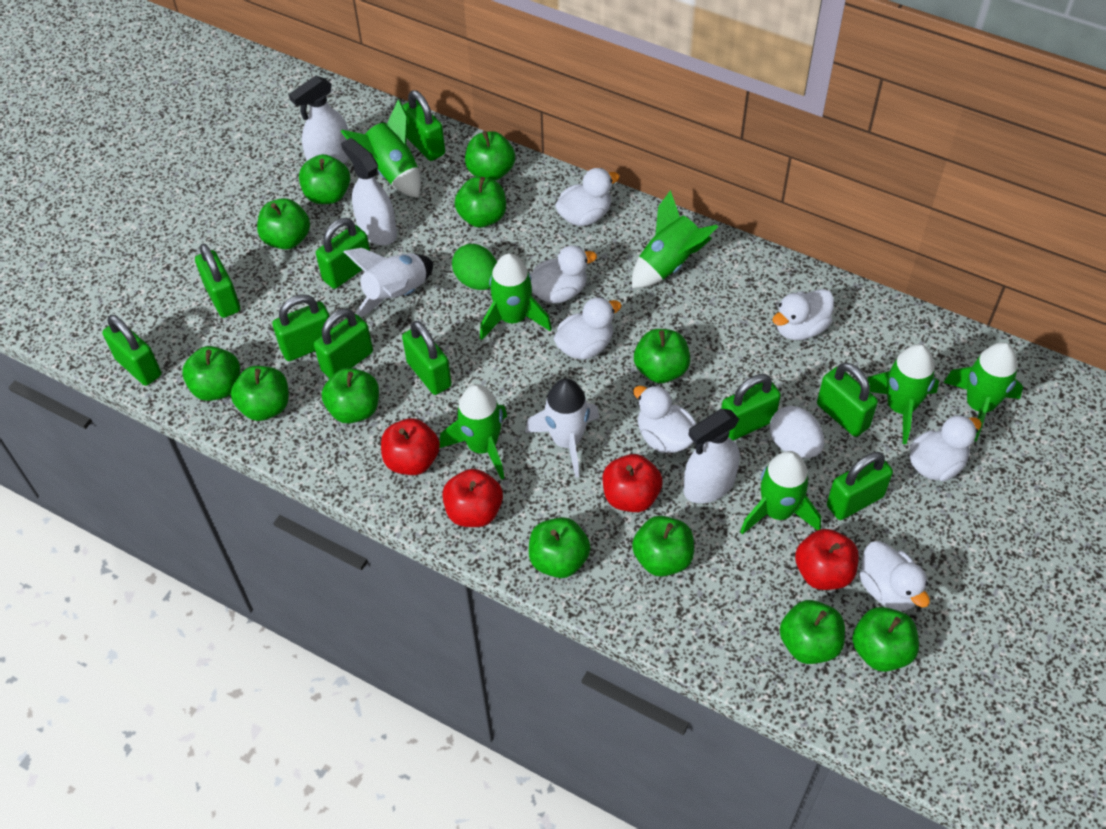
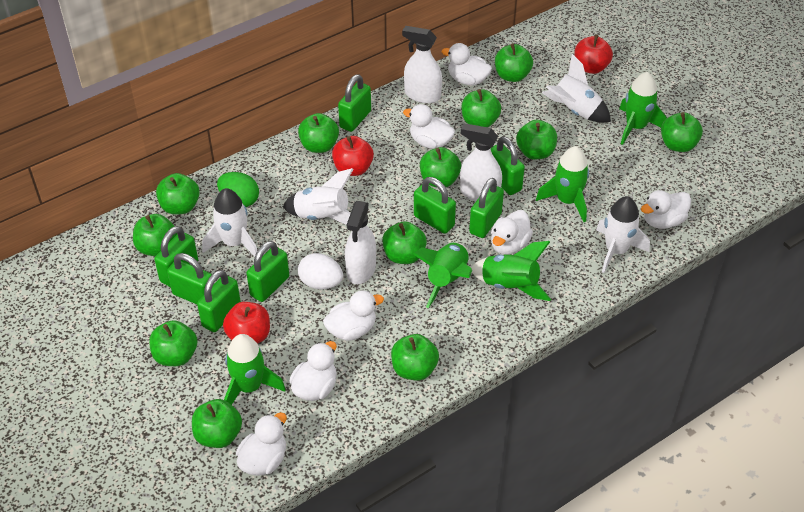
green padlock: 10 -> 8
green rocket: 7 -> 5
red apple: 4 -> 3
white rocket: 2 -> 4

